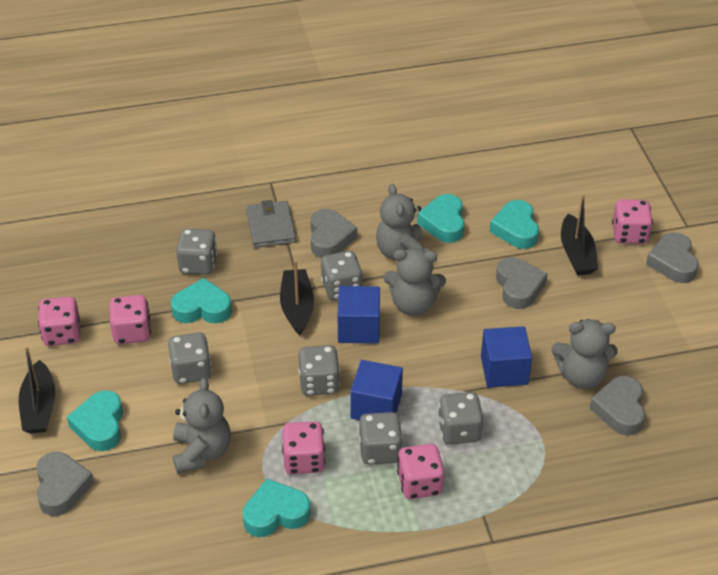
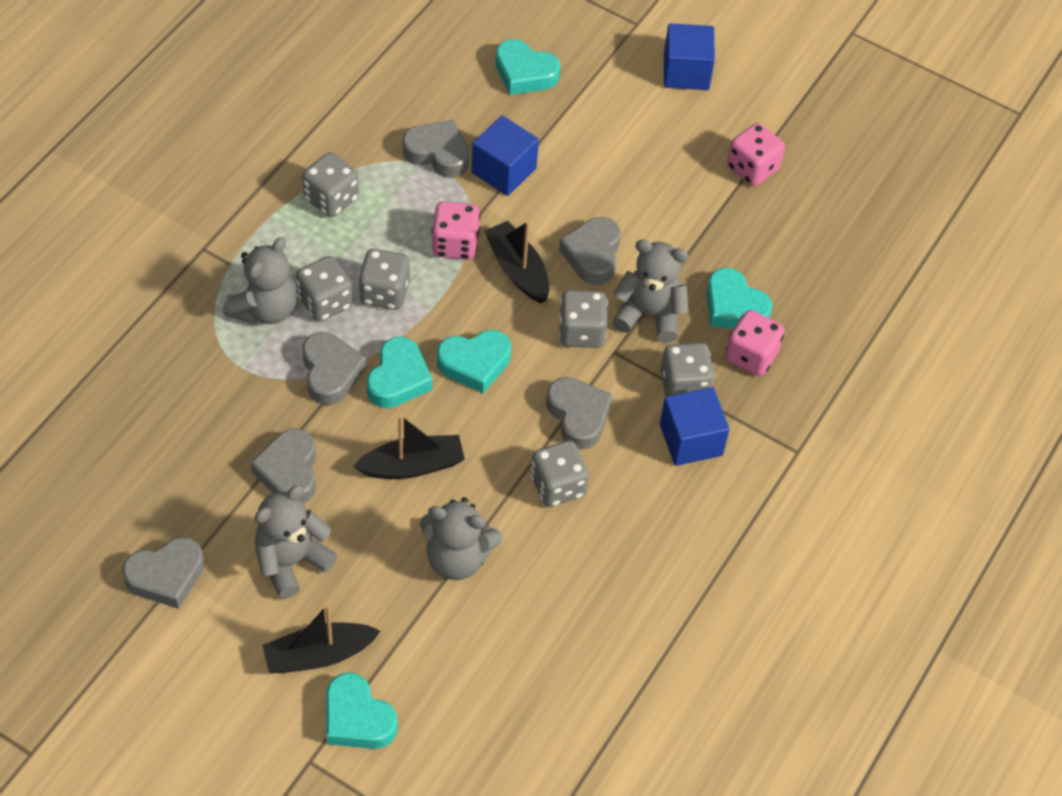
grey heart: 5 -> 6
grey wallet: 1 -> 0
pink dice: 5 -> 3

